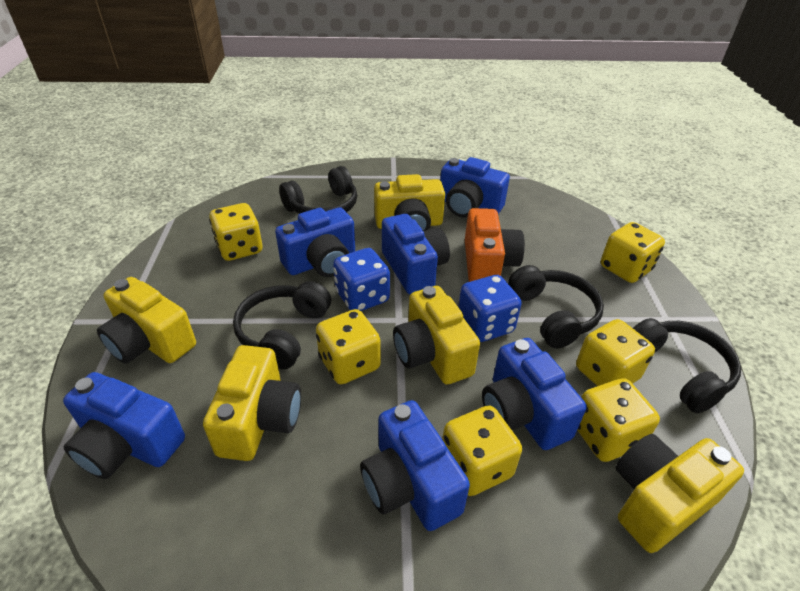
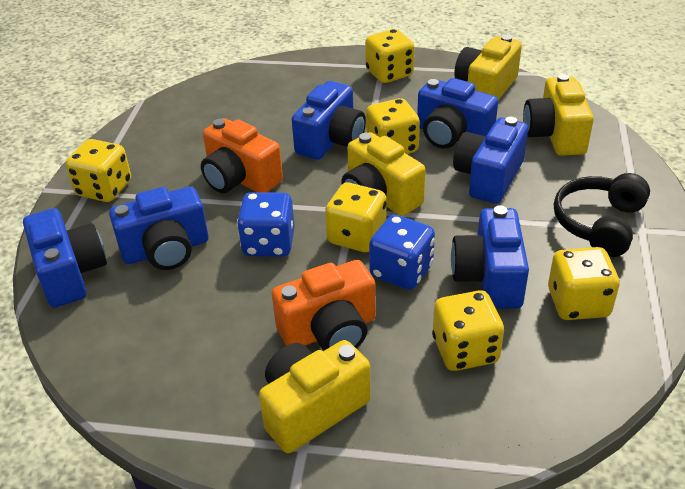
black headphones: 4 -> 1
orange camera: 1 -> 2
yellow camera: 5 -> 4

